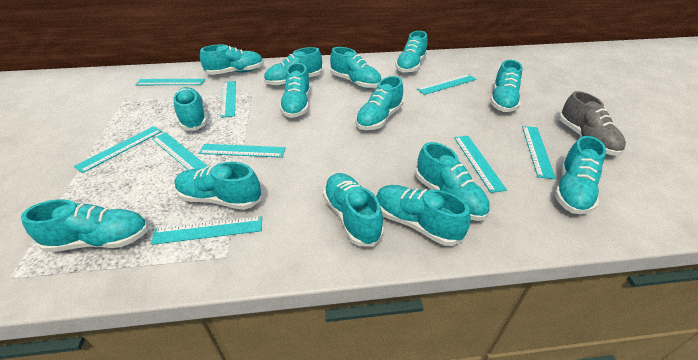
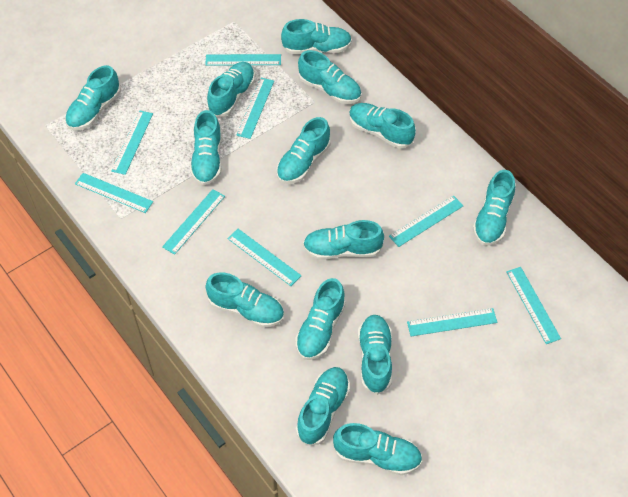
grey shoe: 1 -> 0

